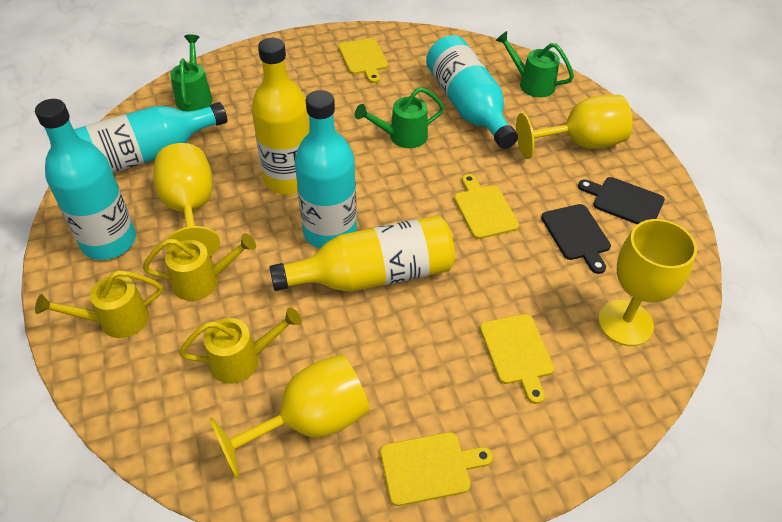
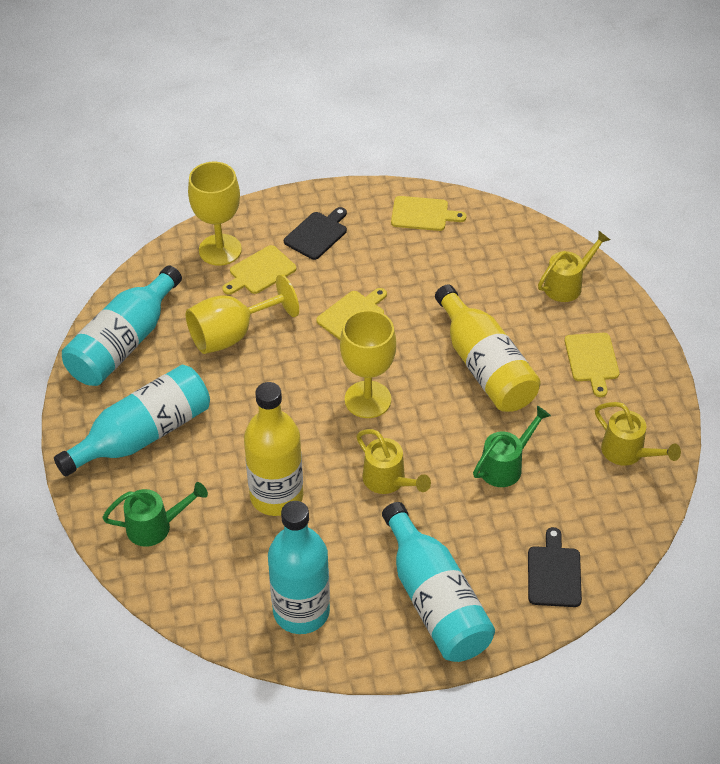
green watering can: 3 -> 2
yellow goblet: 4 -> 3

